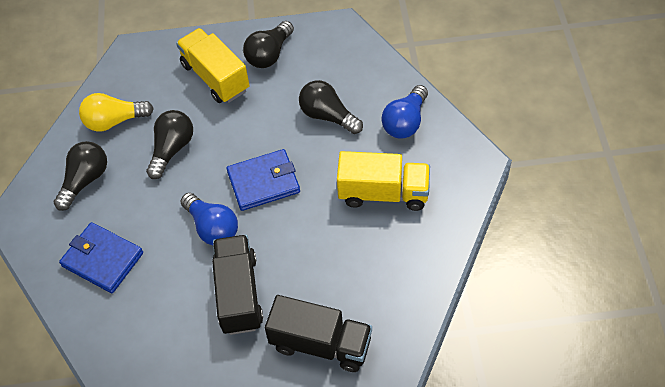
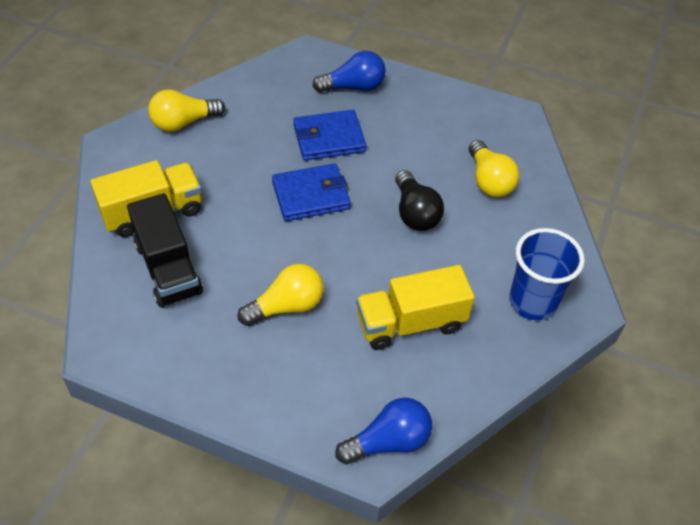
black light bulb: 4 -> 1
black truck: 2 -> 1
blue cup: 0 -> 1
yellow light bulb: 1 -> 3

